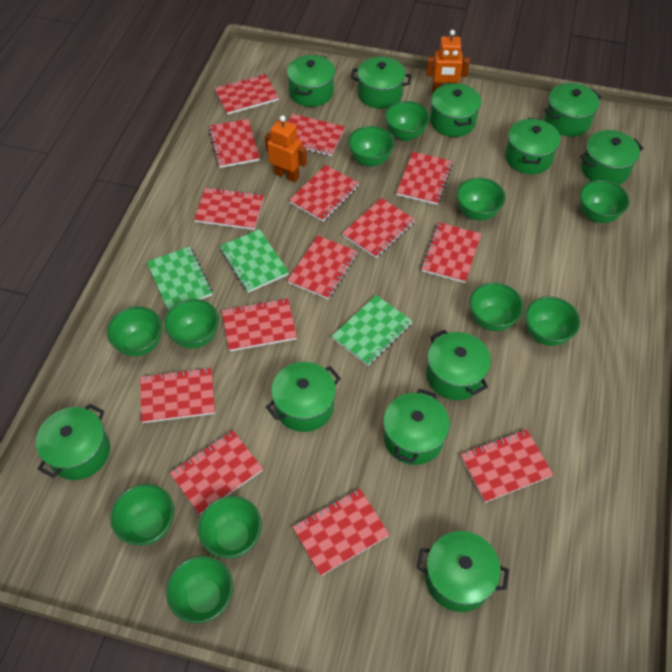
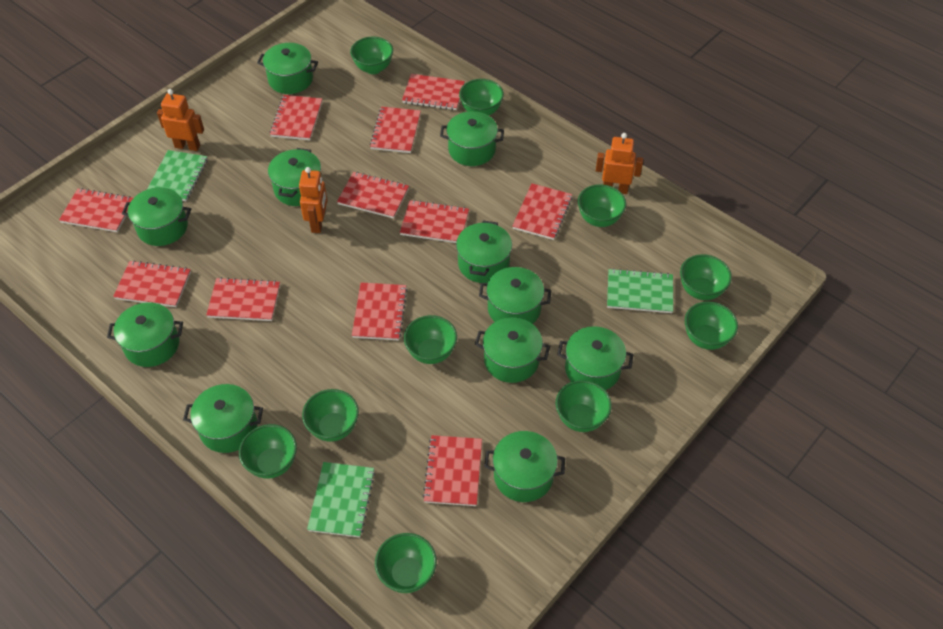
green bowl: 11 -> 10
orange robot: 2 -> 3
red notebook: 14 -> 11

